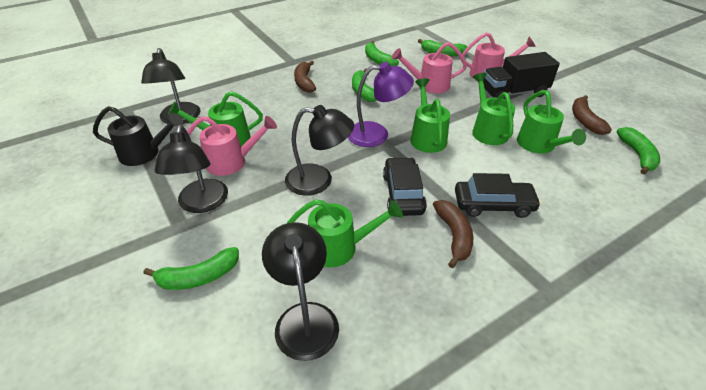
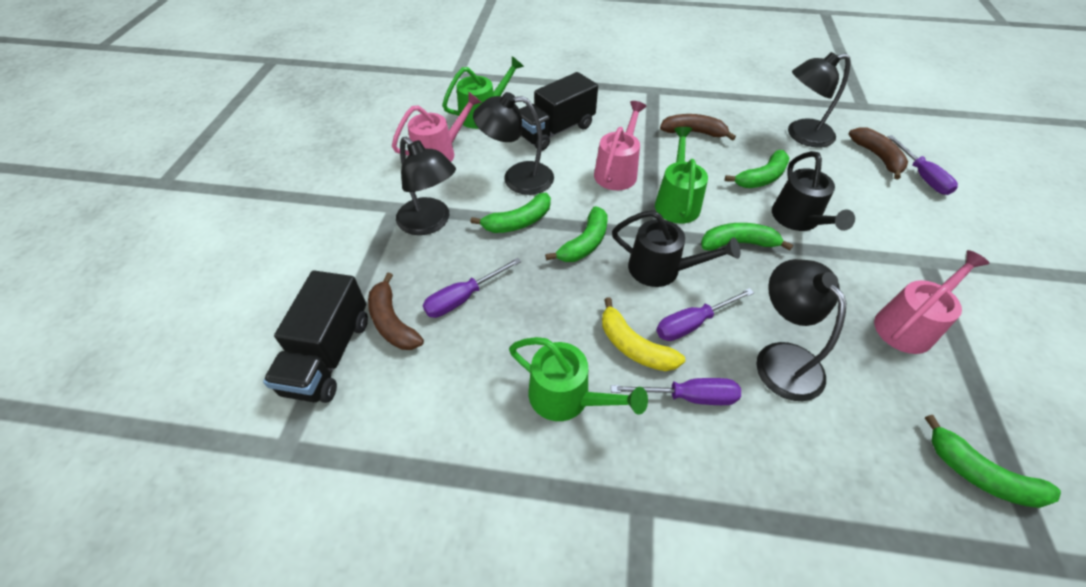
black car: 2 -> 0
black truck: 1 -> 2
black watering can: 1 -> 2
green watering can: 5 -> 3
purple lamp: 1 -> 0
purple screwdriver: 0 -> 4
yellow banana: 0 -> 1

